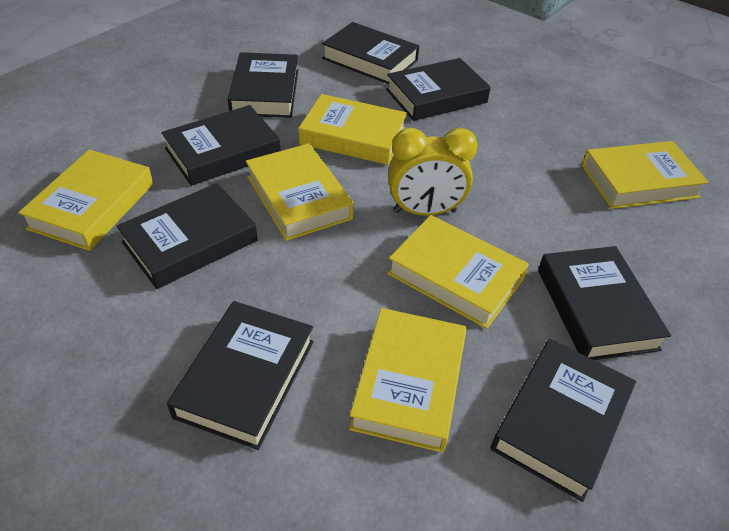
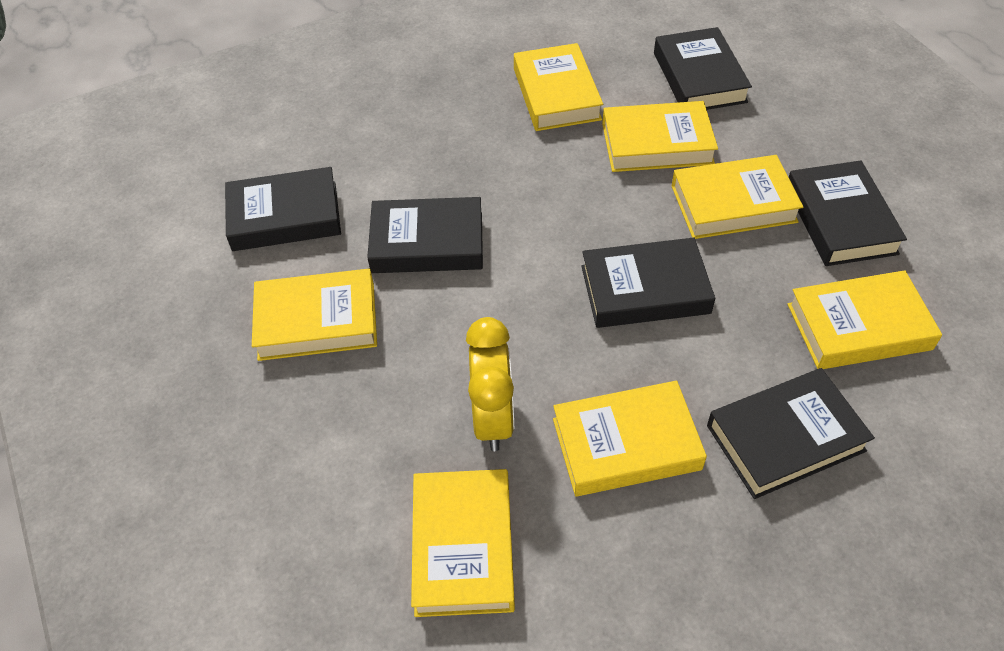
black book: 8 -> 6
yellow book: 6 -> 7

